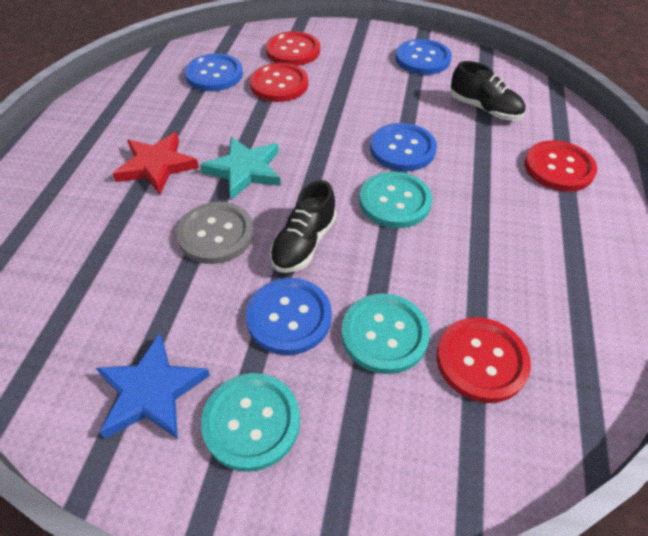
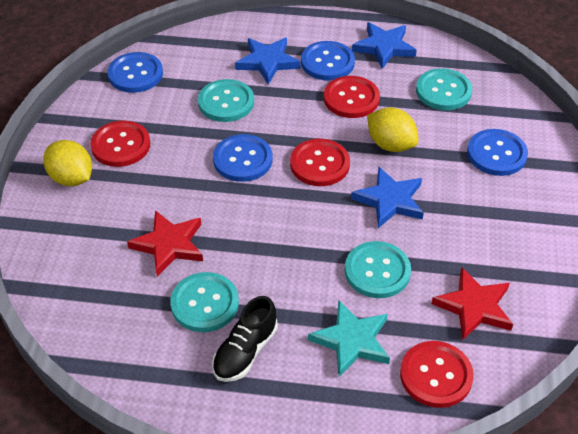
black shoe: 2 -> 1
blue star: 1 -> 3
grey button: 1 -> 0
red star: 1 -> 2
turquoise button: 3 -> 4
yellow lemon: 0 -> 2

